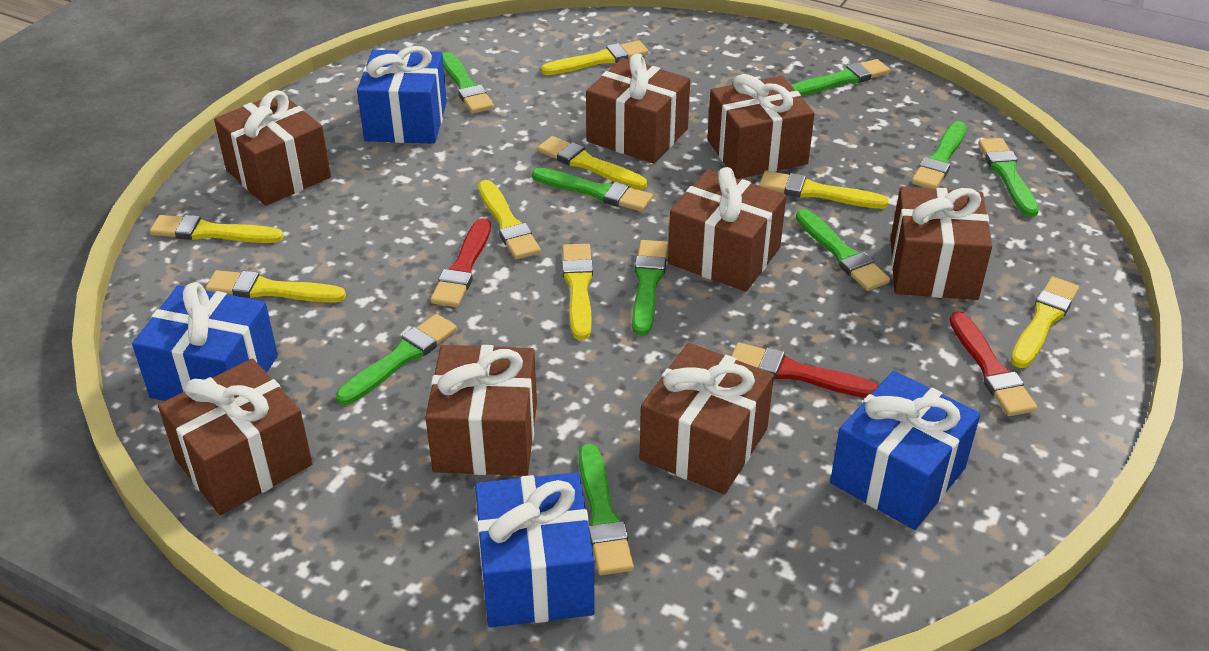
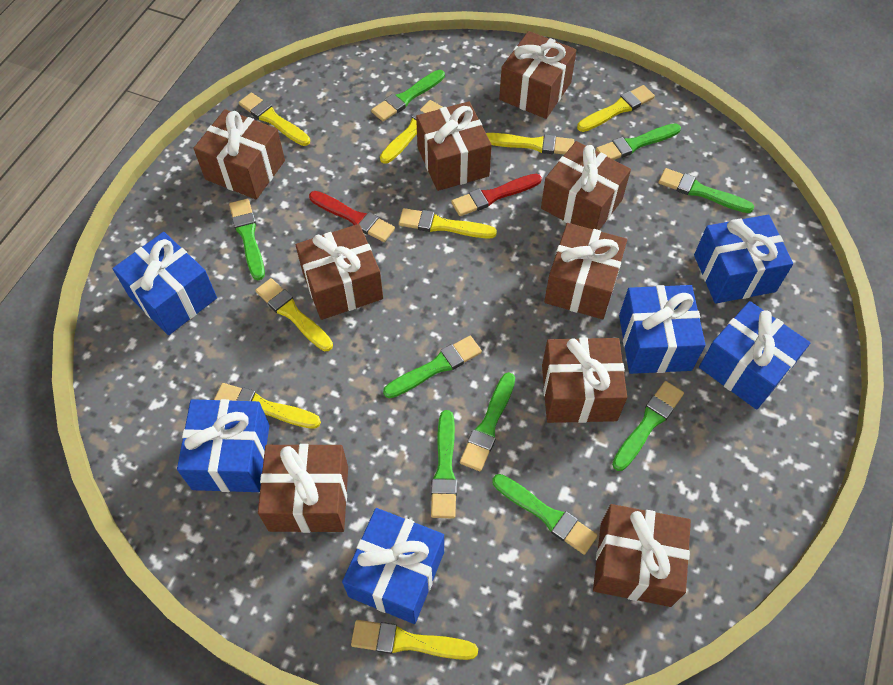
blue gift: 4 -> 6
brown gift: 8 -> 9
red brush: 3 -> 2

